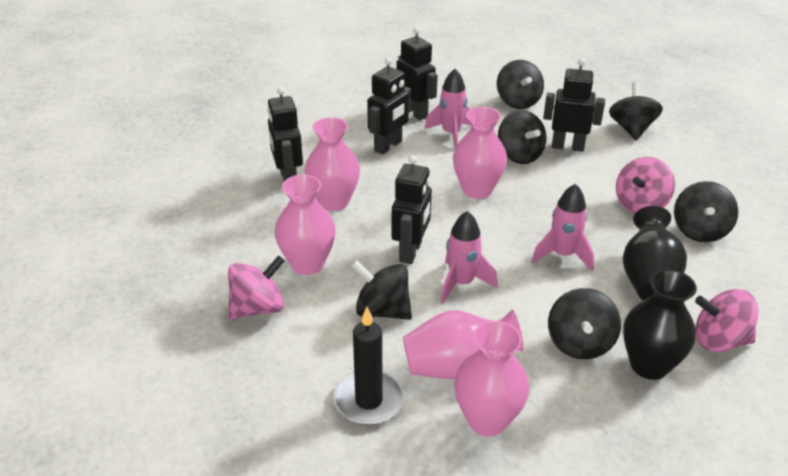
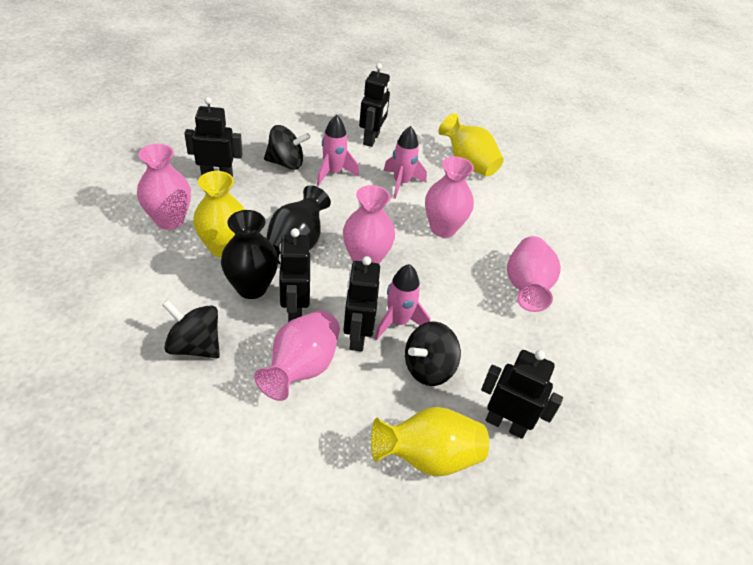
black candle: 1 -> 0
black spinning top: 6 -> 3
pink spinning top: 3 -> 0
yellow vase: 0 -> 3

